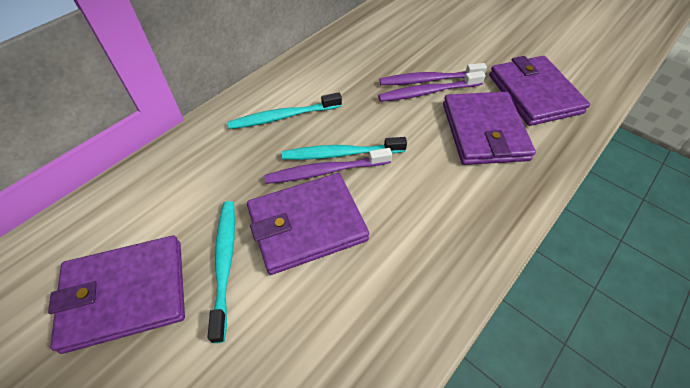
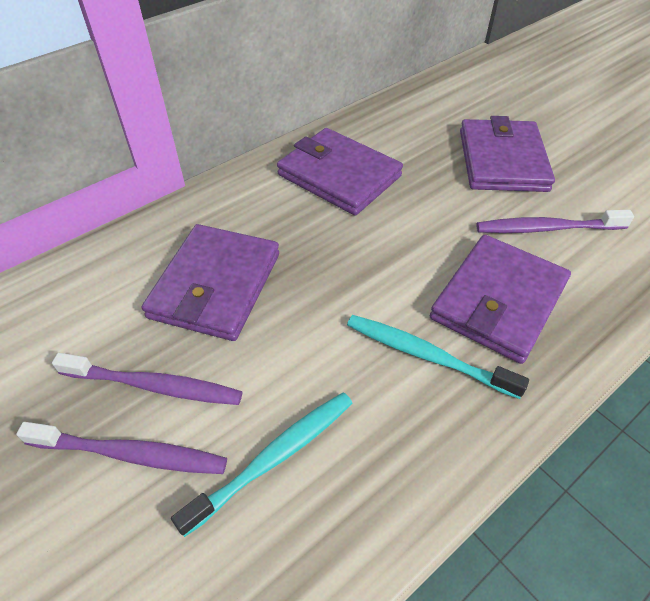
turquoise toothbrush: 3 -> 2

